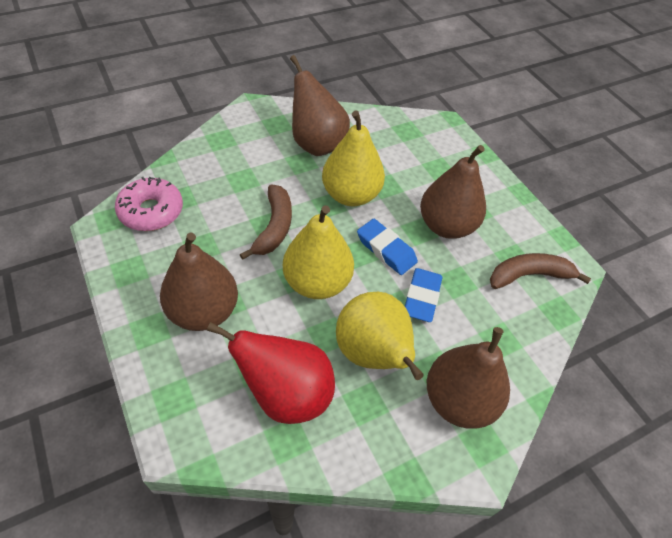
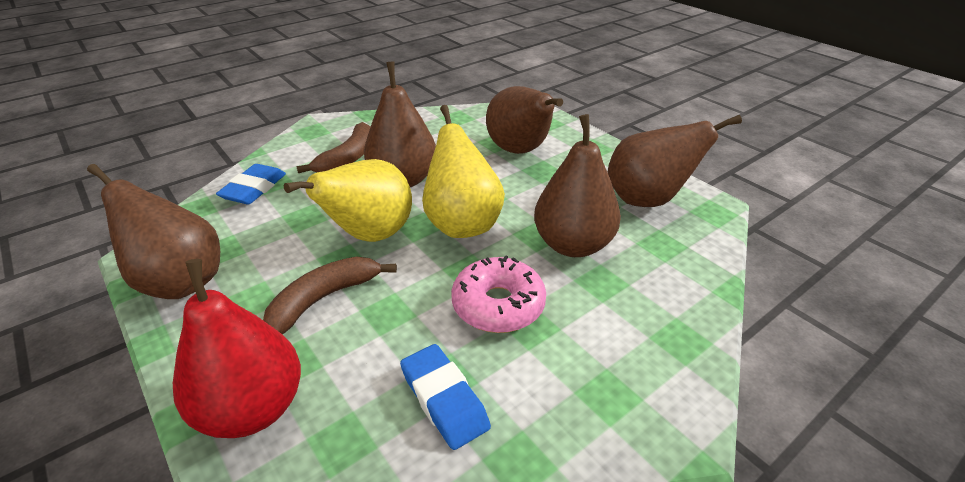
brown pear: 4 -> 5
yellow pear: 3 -> 2

